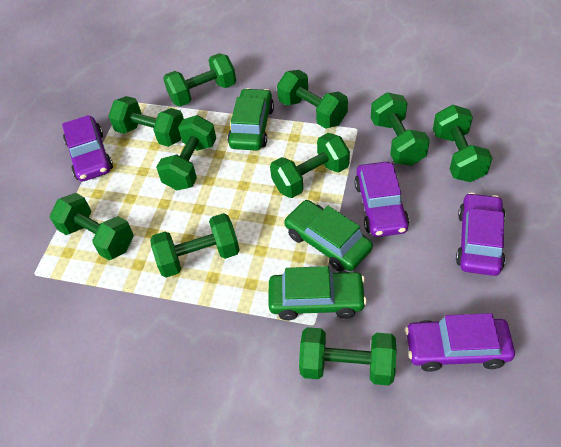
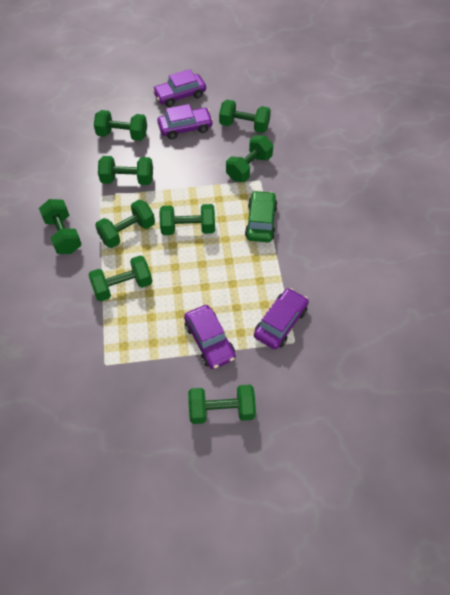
green car: 3 -> 1
green dumbbell: 10 -> 9

